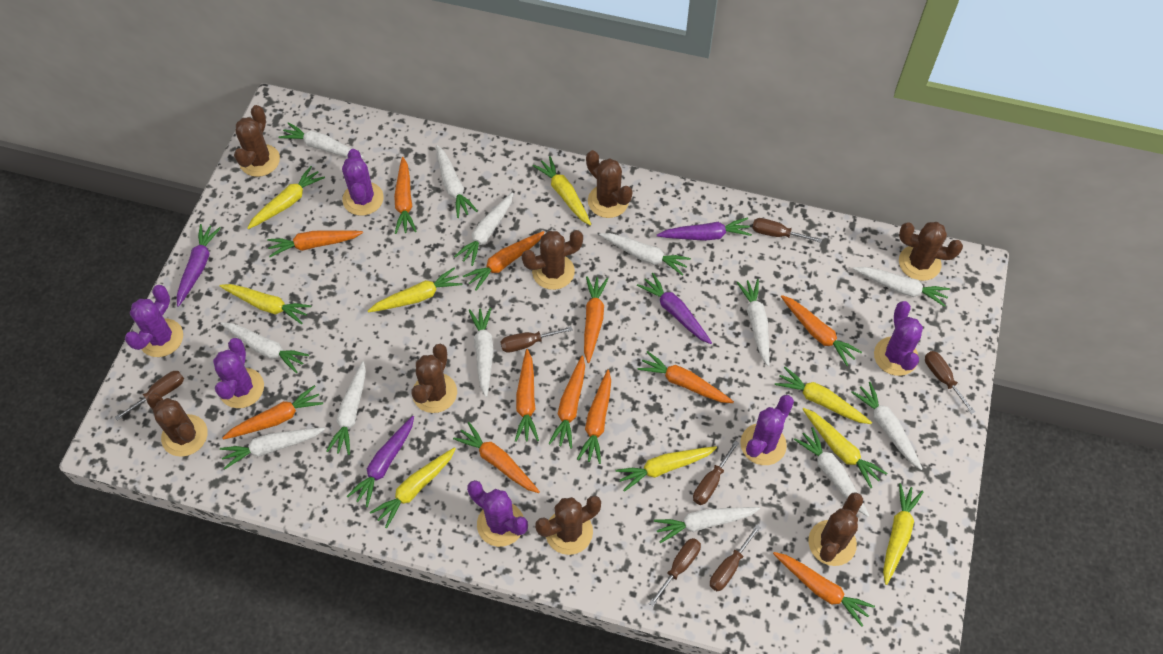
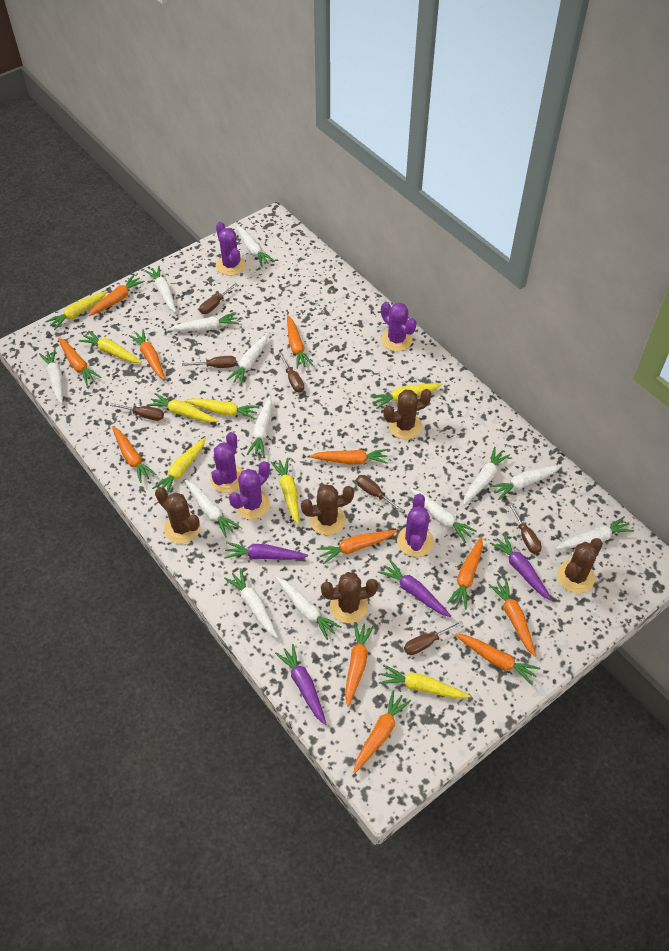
brown cactus: 8 -> 5
purple cactus: 6 -> 5
yellow carrot: 9 -> 8

